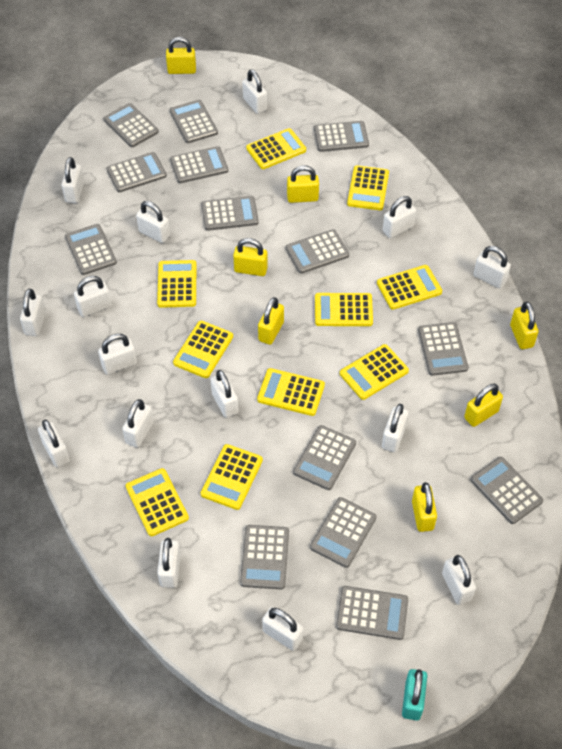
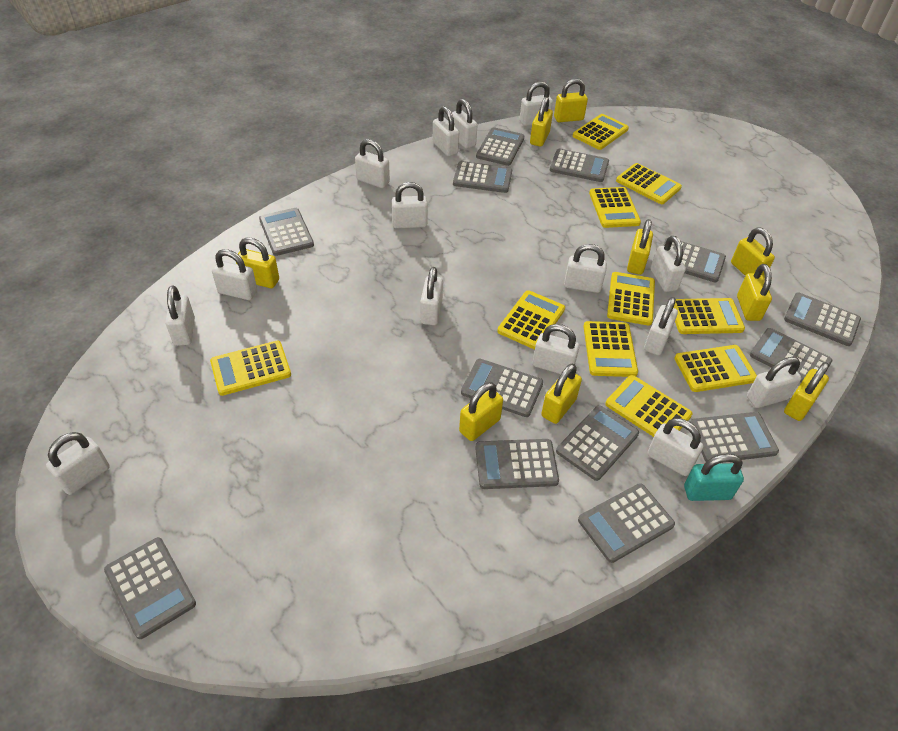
grey calculator: 14 -> 13
yellow padlock: 7 -> 9

